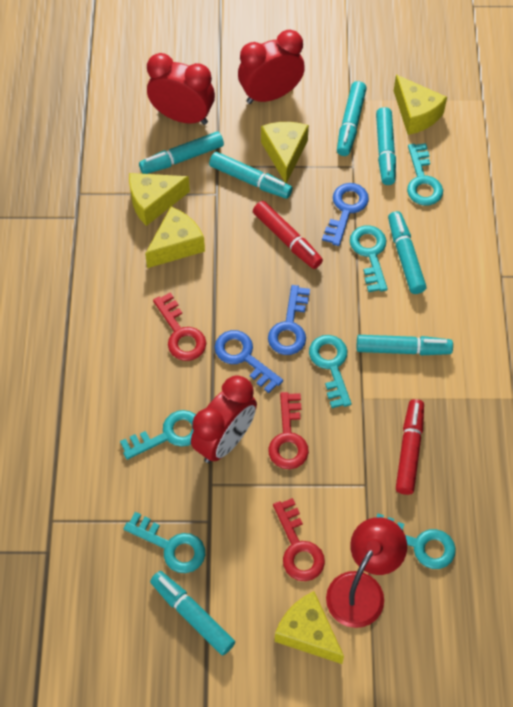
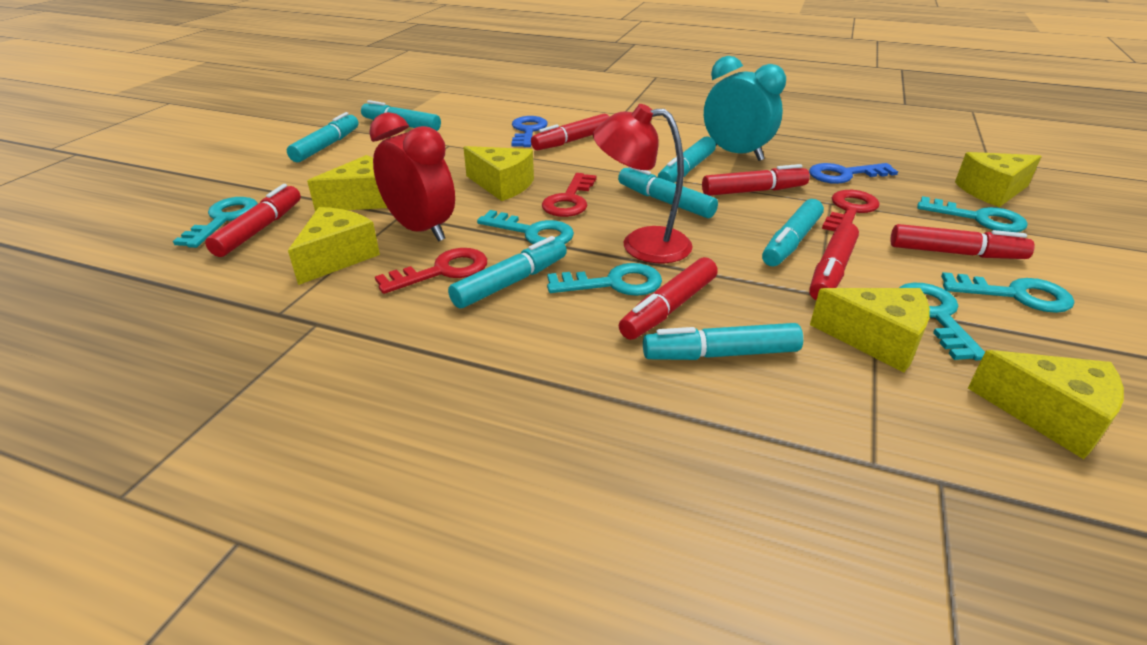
blue key: 3 -> 2
red clock: 3 -> 1
red marker: 2 -> 6
turquoise clock: 0 -> 1
yellow cheese: 5 -> 6

